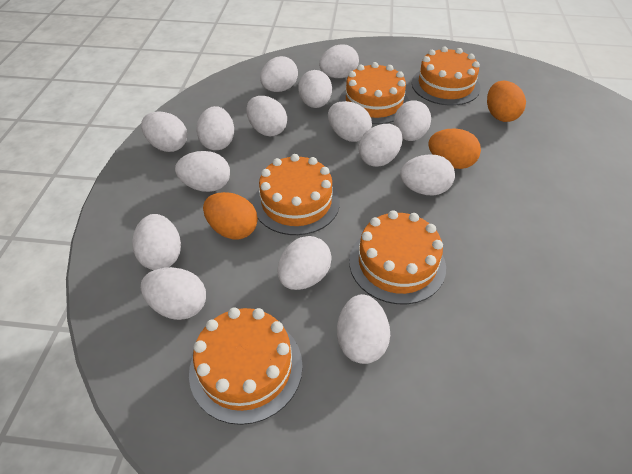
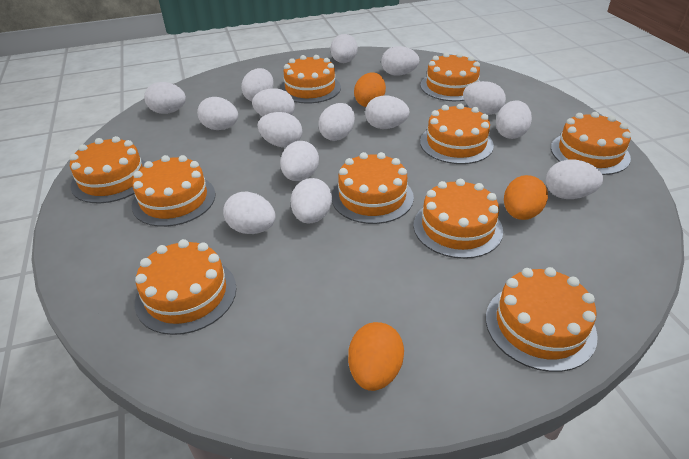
orange cake: 5 -> 10

